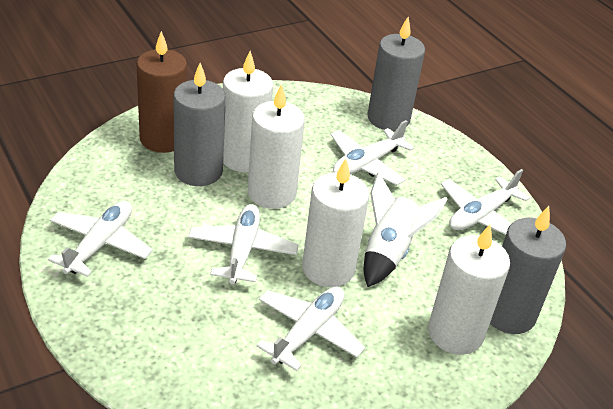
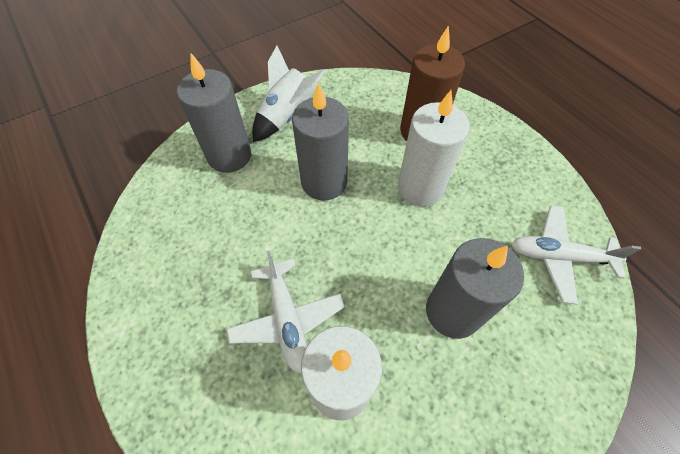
white candle: 4 -> 2
white plane: 5 -> 2

